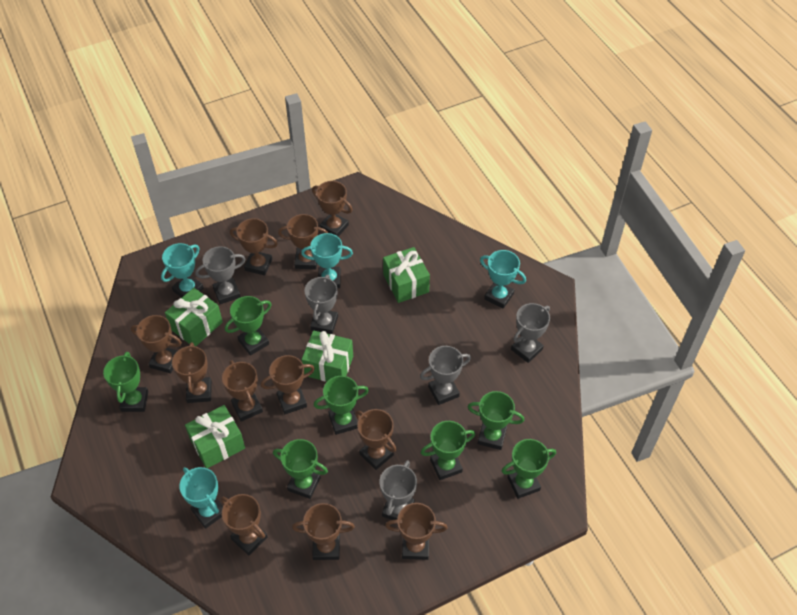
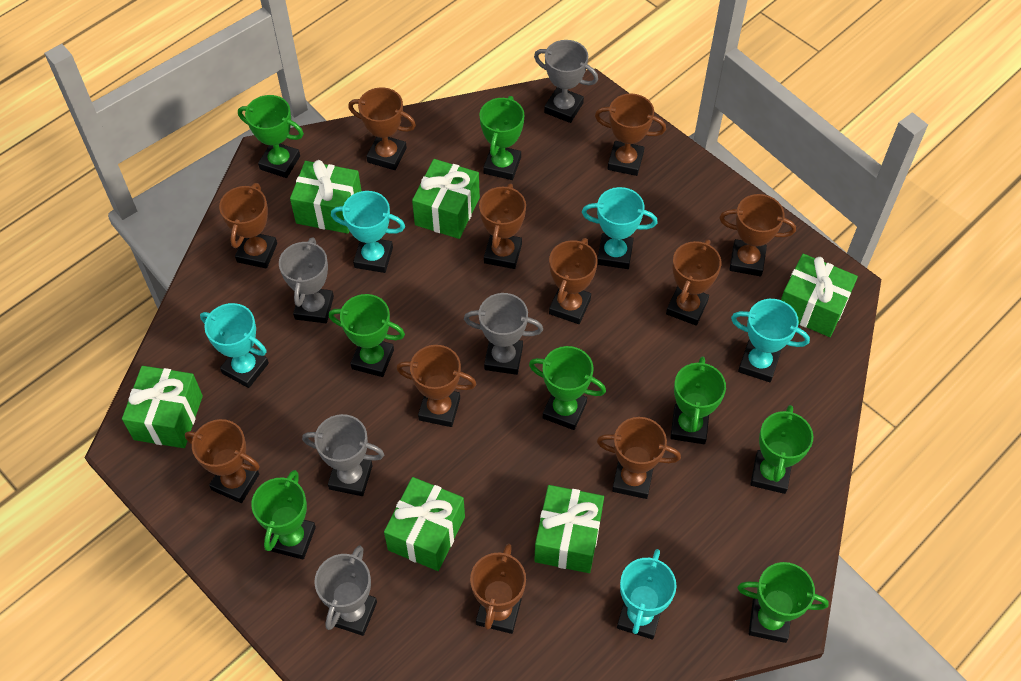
green gift: 4 -> 6
green trophy: 7 -> 8
turquoise trophy: 4 -> 5

